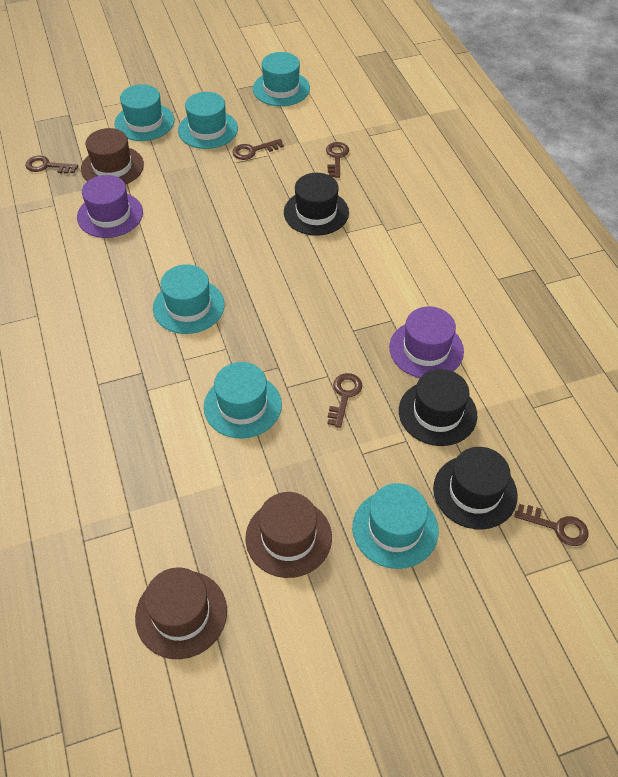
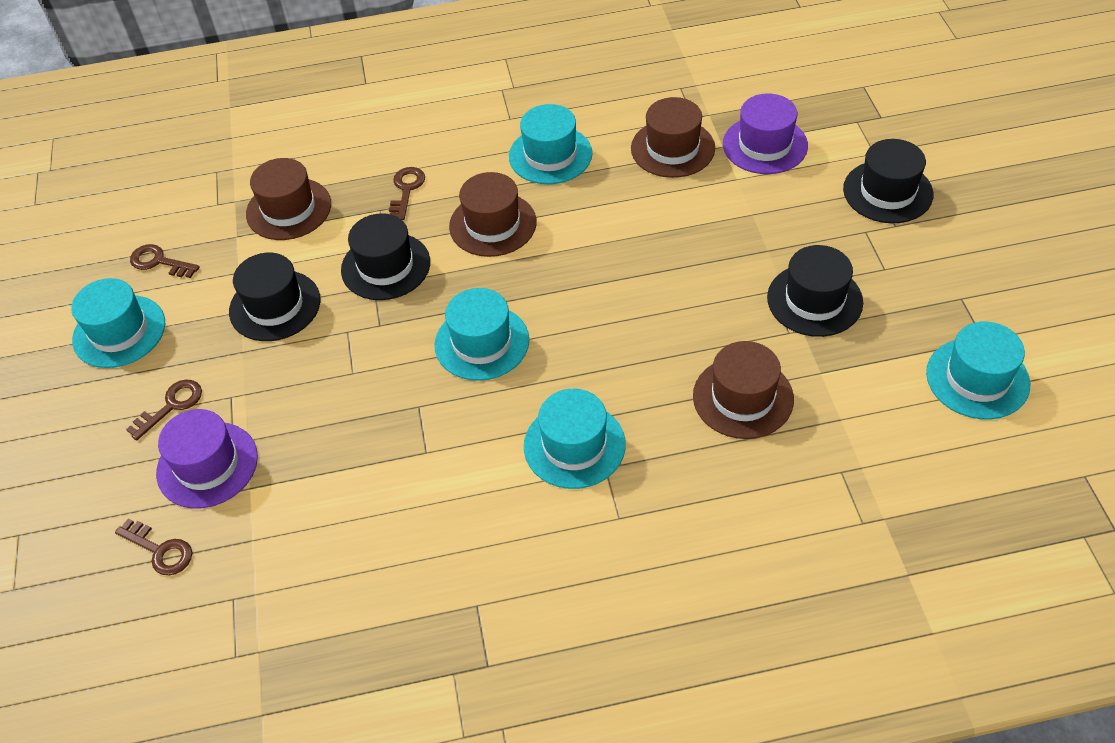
black hat: 3 -> 4
brown hat: 3 -> 4
brown key: 5 -> 4
turquoise hat: 6 -> 5

